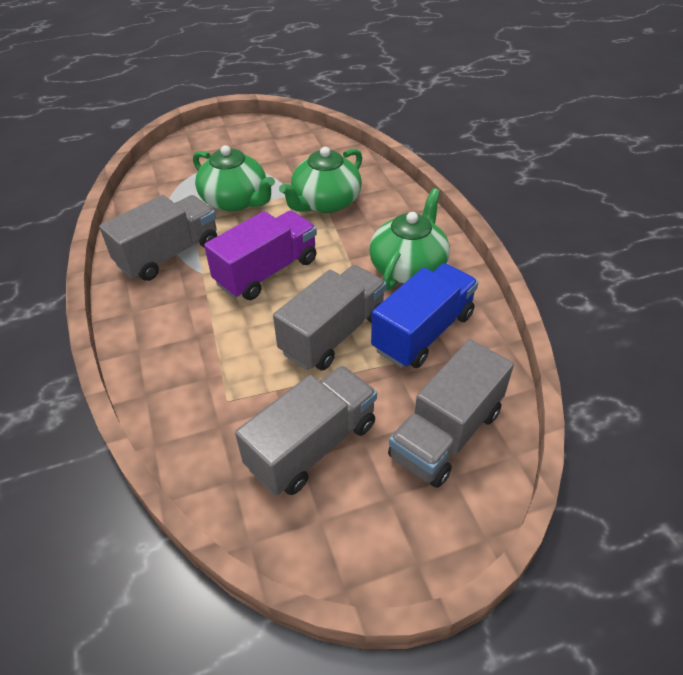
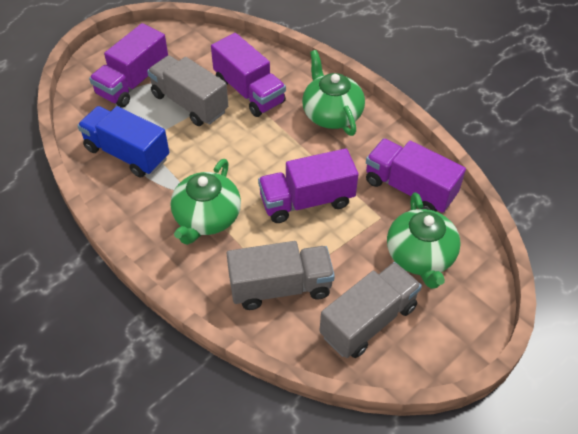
grey truck: 4 -> 3
purple truck: 1 -> 4

